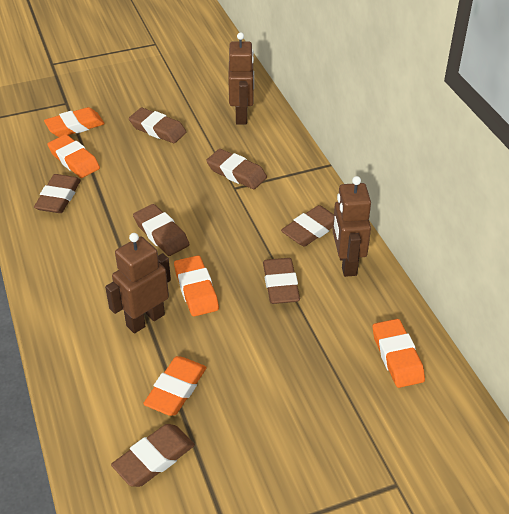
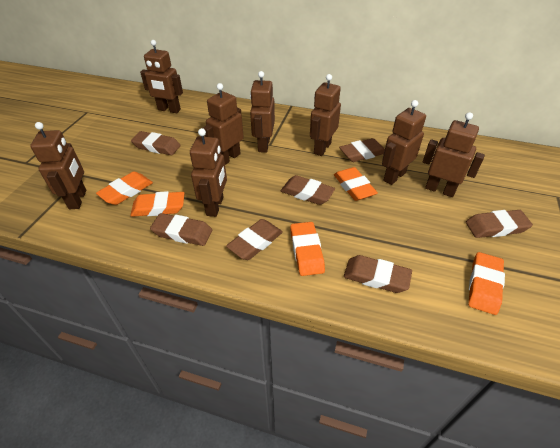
brown robot: 3 -> 8

